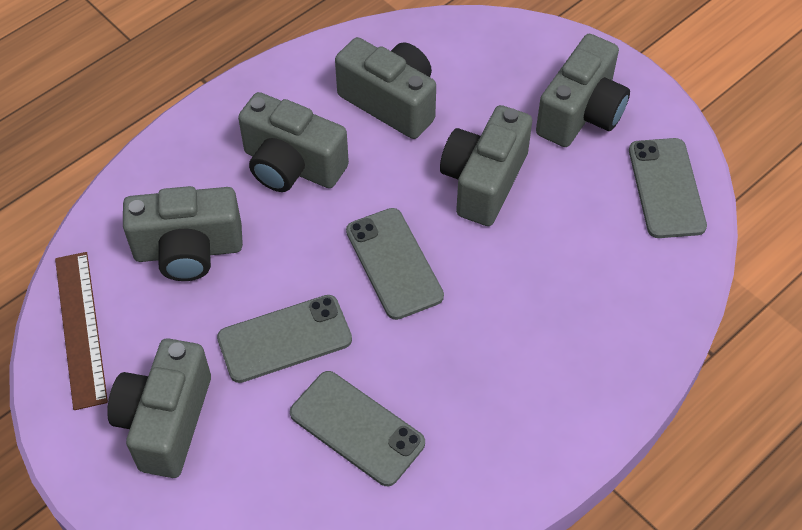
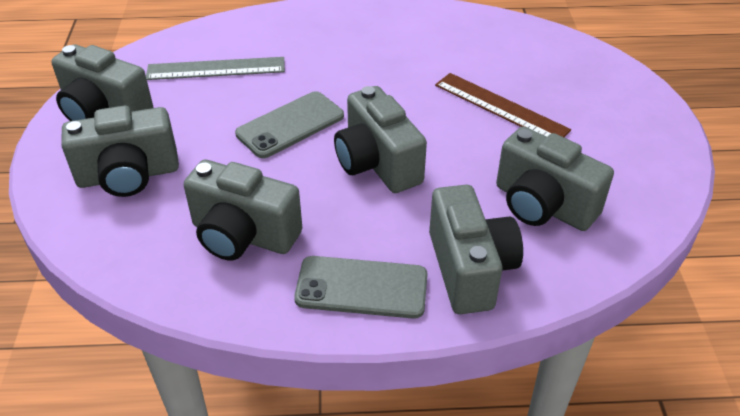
grey phone: 4 -> 2
grey ruler: 0 -> 1

